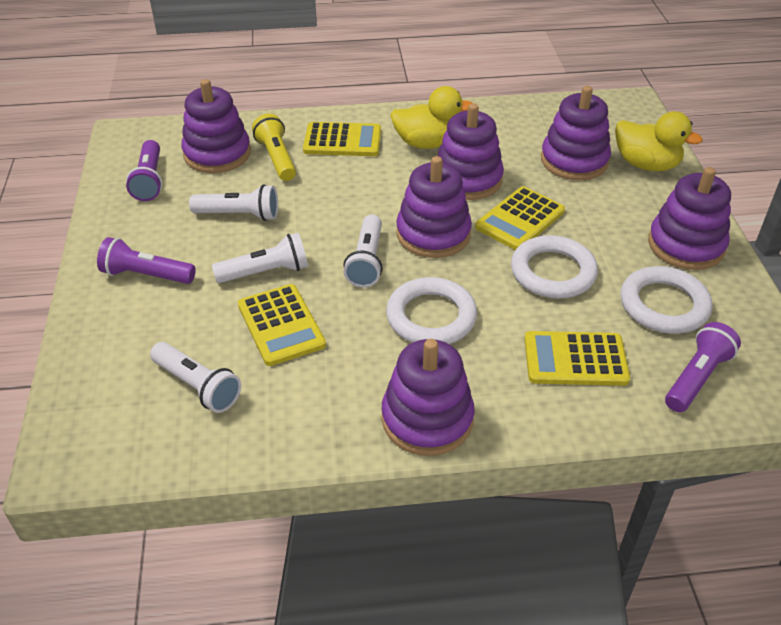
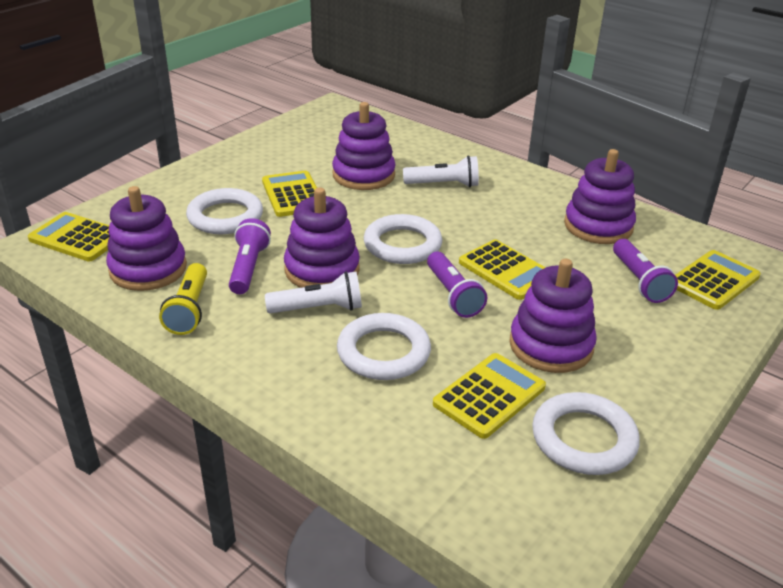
purple stacking toy: 6 -> 5
white flashlight: 4 -> 2
white ring: 3 -> 4
yellow calculator: 4 -> 5
yellow duck: 2 -> 0

